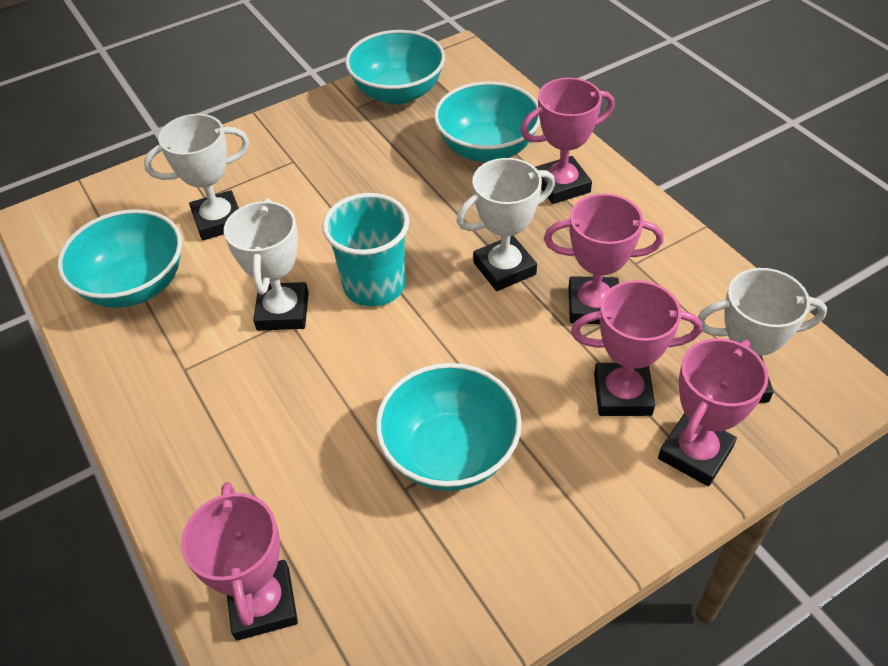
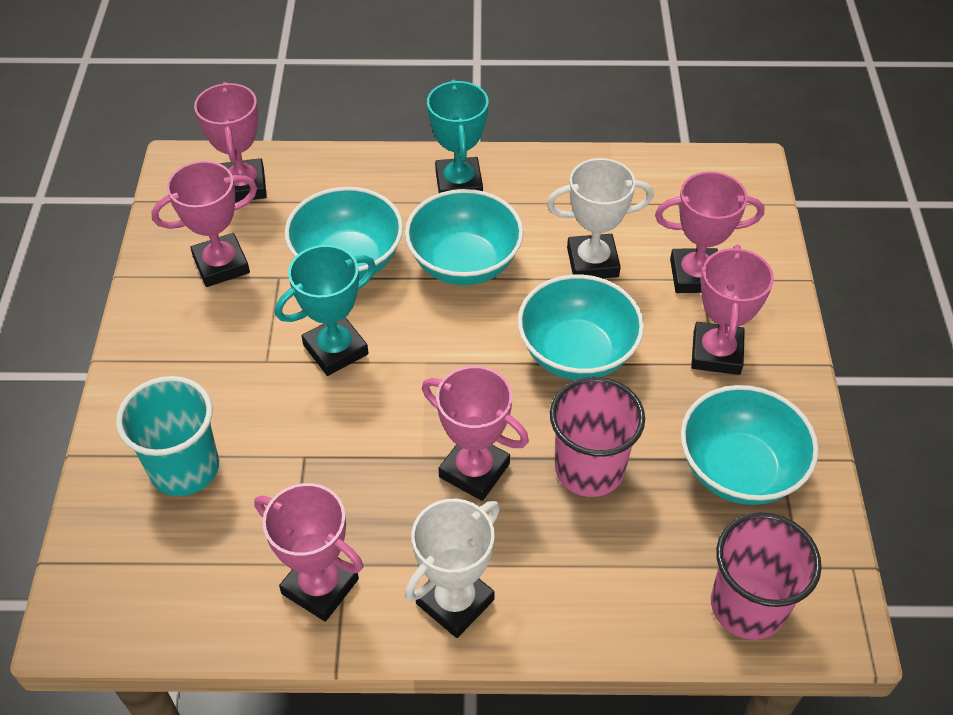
pink cup: 0 -> 2
pink trophy: 5 -> 6
turquoise trophy: 0 -> 2
white trophy: 4 -> 2

